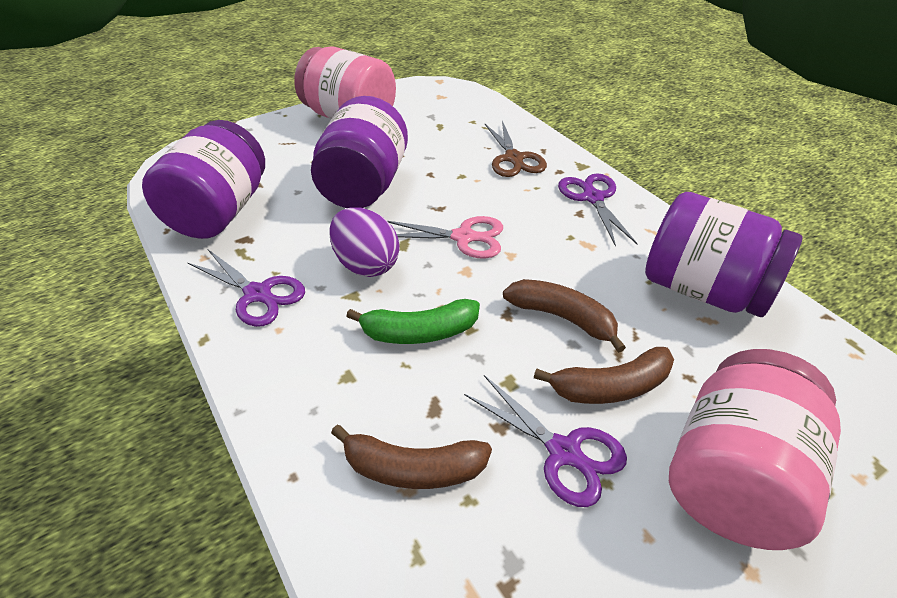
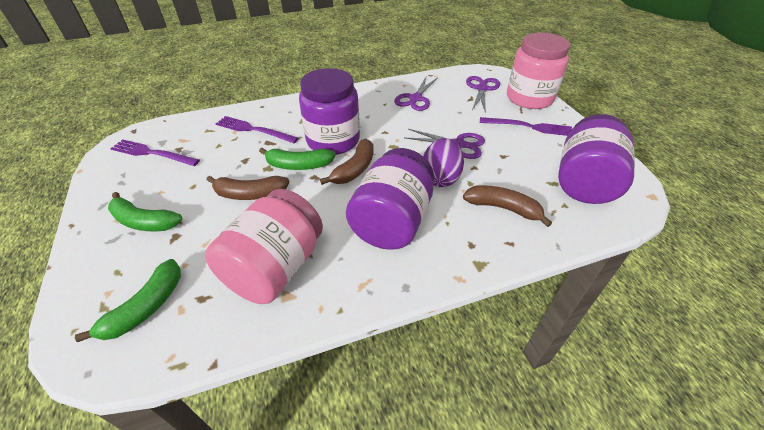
brown scissors: 1 -> 0
green banana: 1 -> 3
pink scissors: 1 -> 0
purple fork: 0 -> 3

